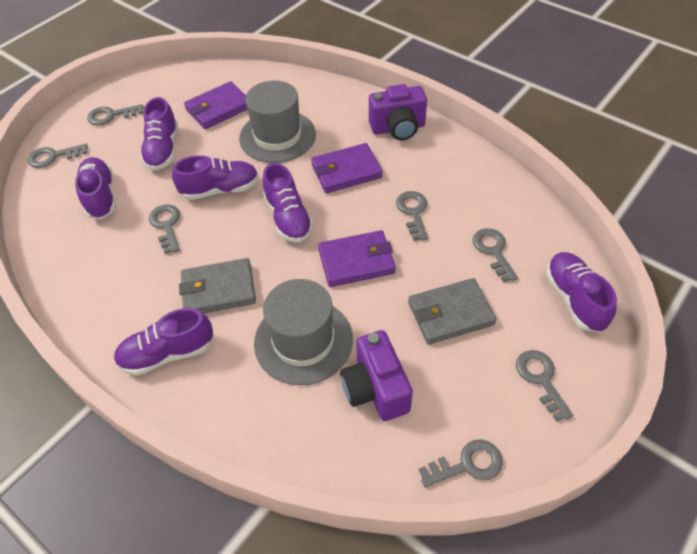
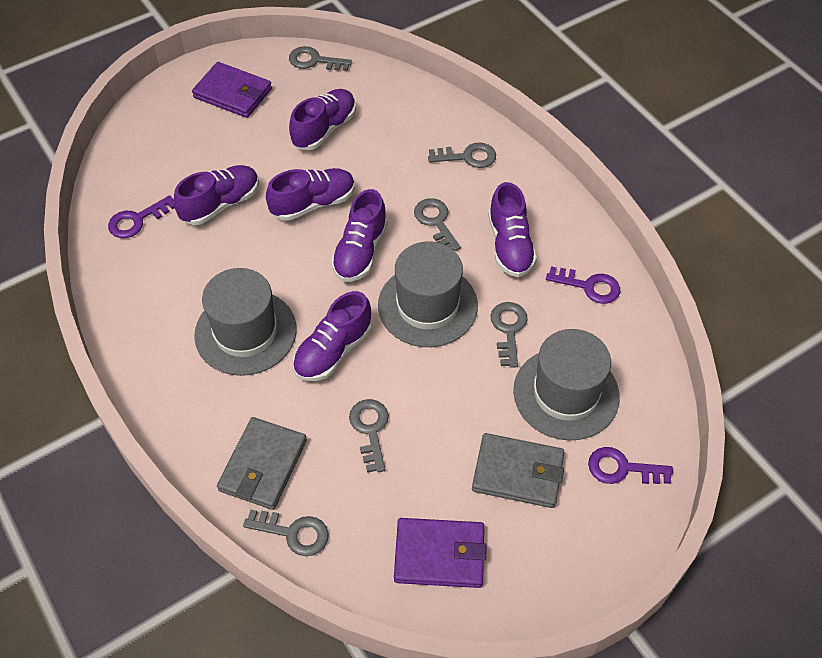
grey hat: 2 -> 3
grey key: 7 -> 6
purple camera: 2 -> 0
purple key: 0 -> 3
purple wallet: 3 -> 2

